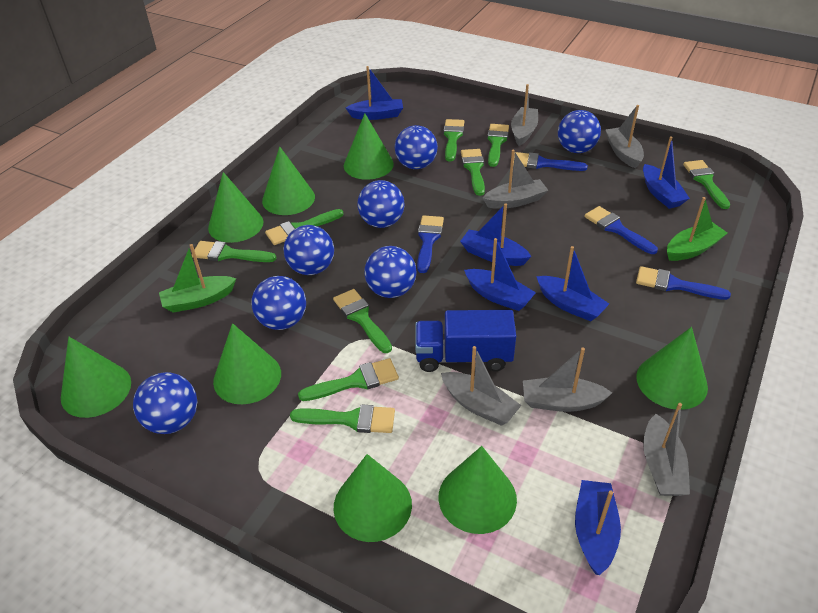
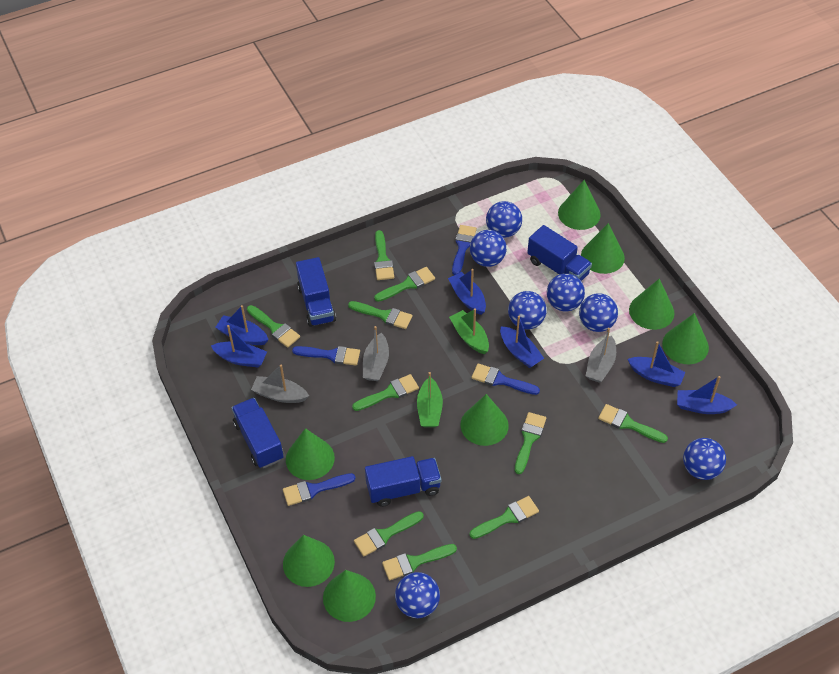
blue truck: 1 -> 4
green brush: 9 -> 10
grey boat: 6 -> 3

